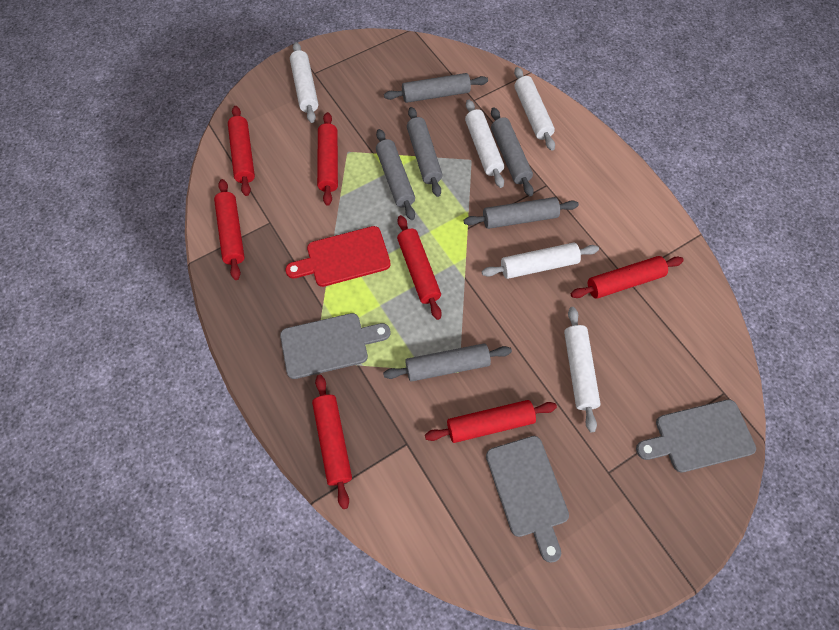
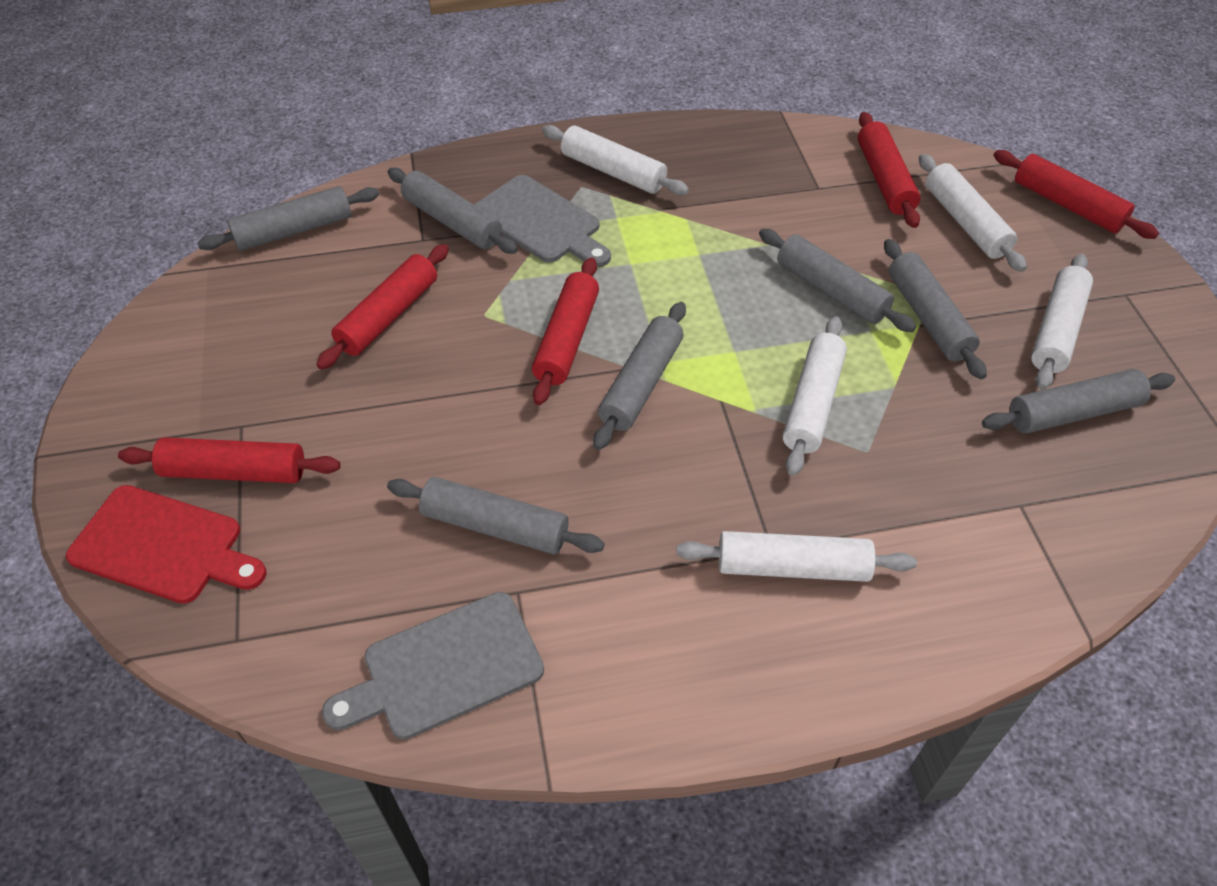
grey cutting board: 3 -> 2
grey rolling pin: 6 -> 7
red rolling pin: 7 -> 5

